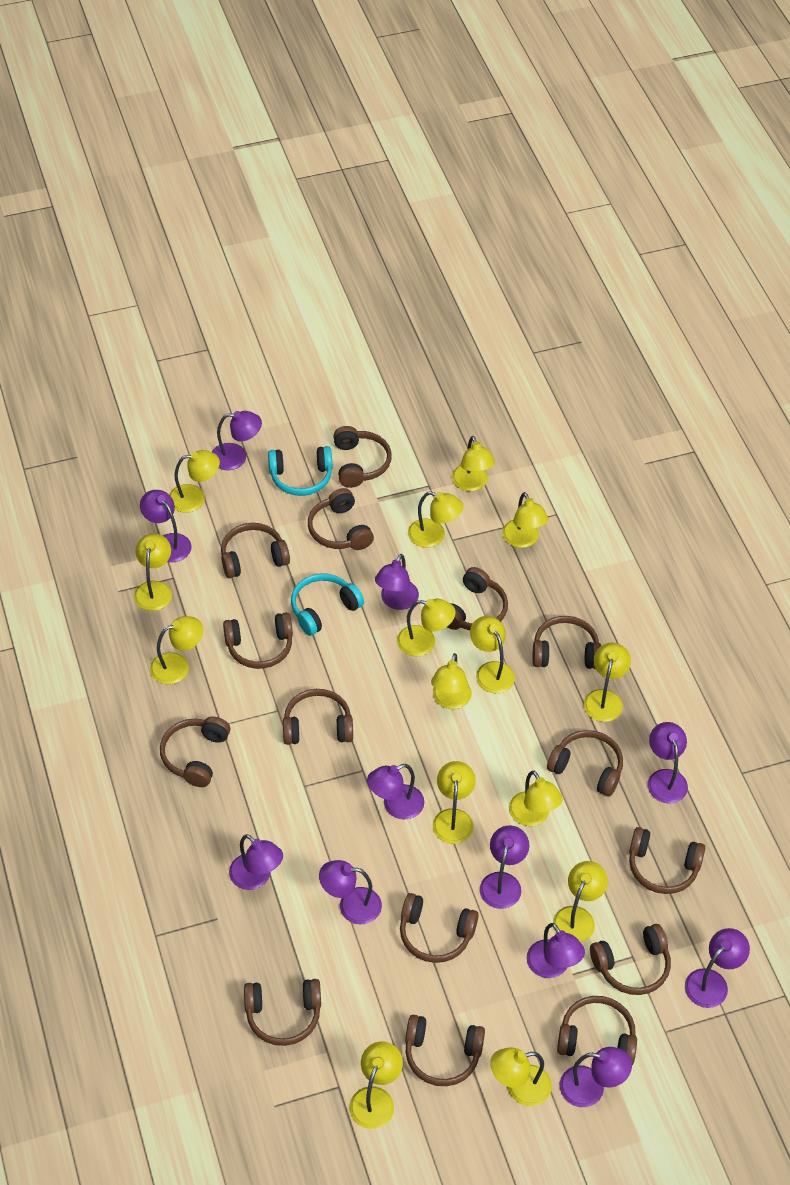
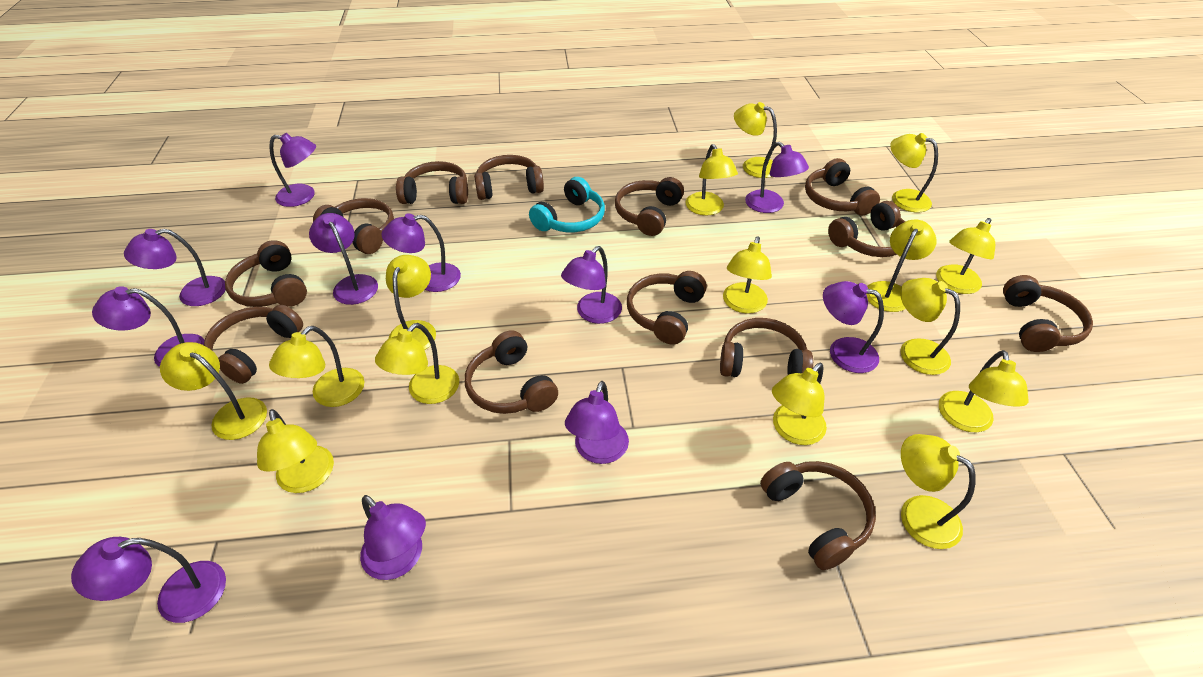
brown headphones: 15 -> 13
turquoise headphones: 2 -> 1

